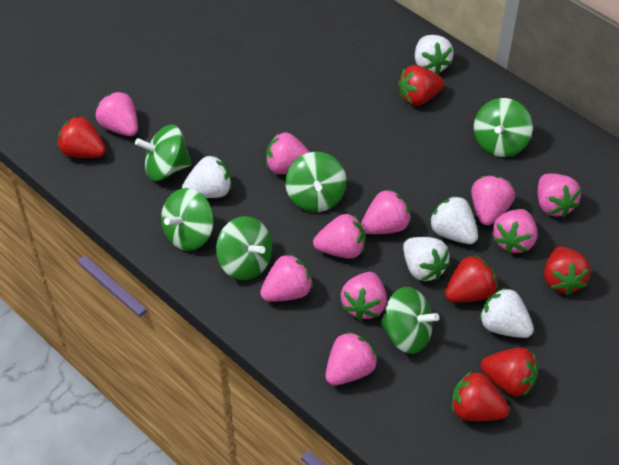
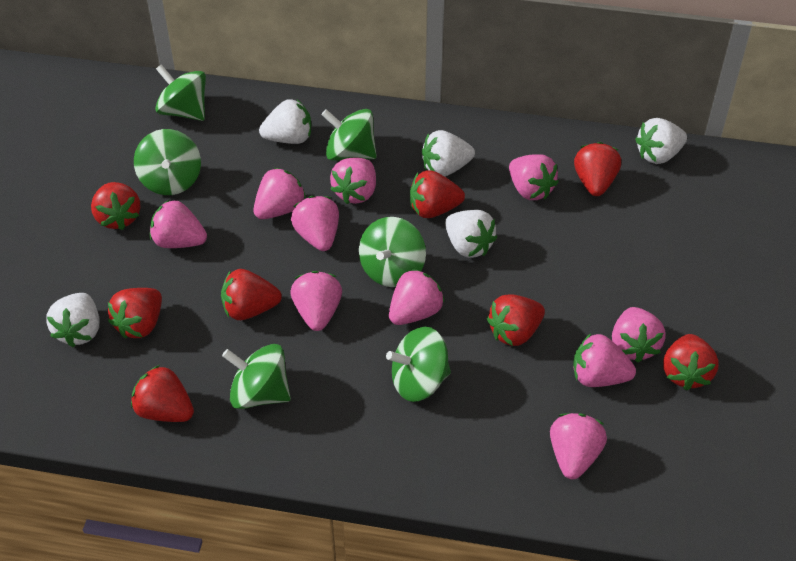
red strawberry: 6 -> 8

